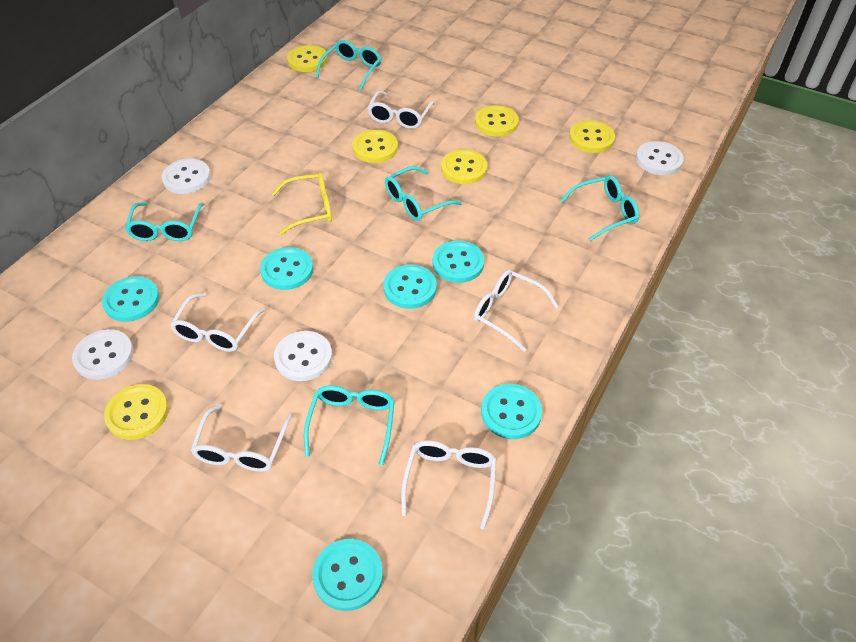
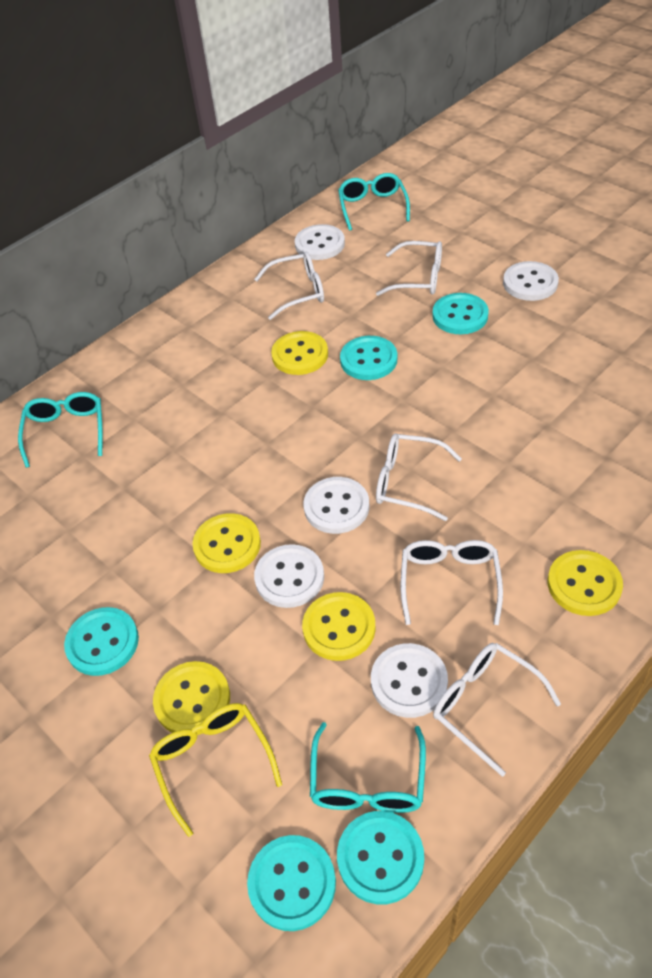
turquoise button: 6 -> 5
turquoise glasses: 5 -> 3
white button: 4 -> 5
yellow button: 6 -> 5

